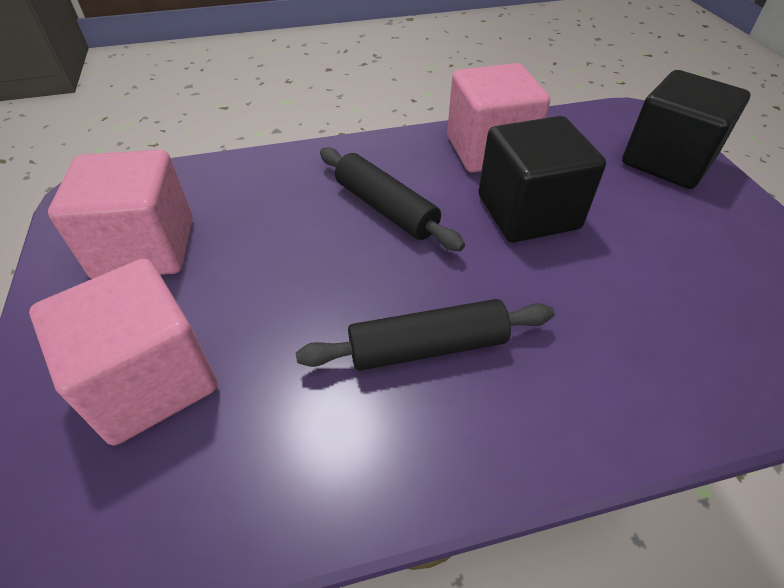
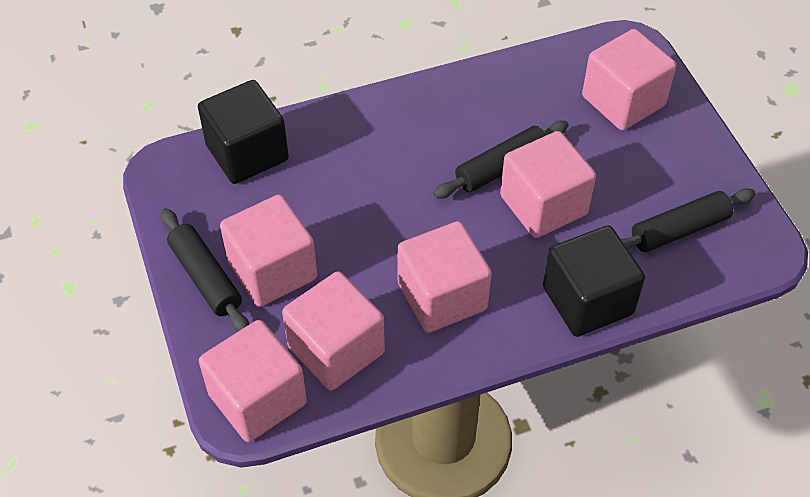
black rolling pin: 2 -> 3
pink cube: 3 -> 6

